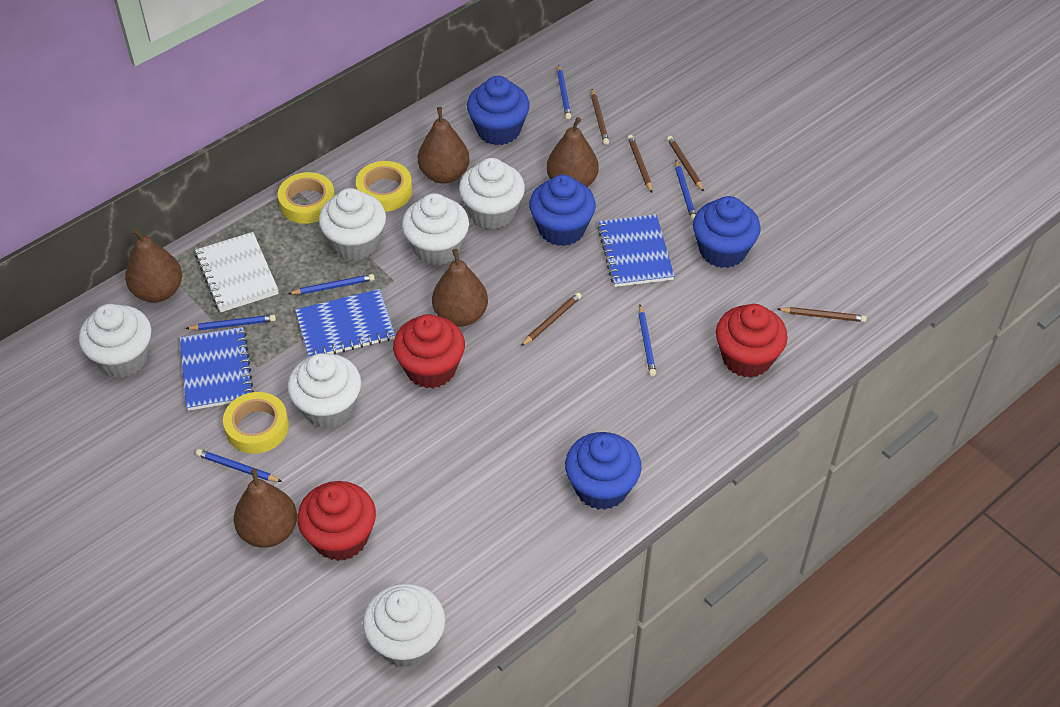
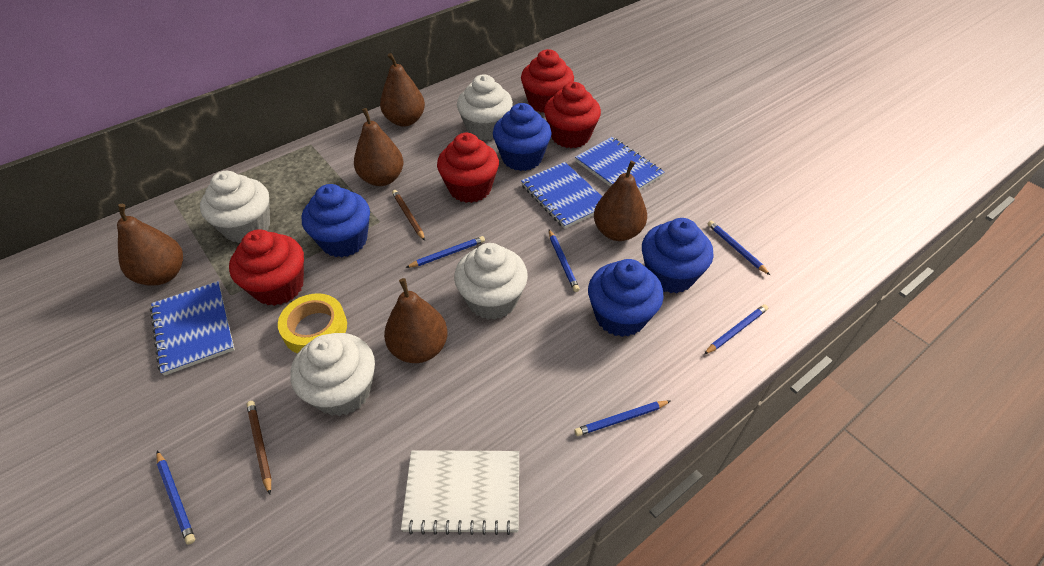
brown pencil: 5 -> 2
red cupcake: 3 -> 4
white cupcake: 6 -> 4
yellow tape: 3 -> 1

